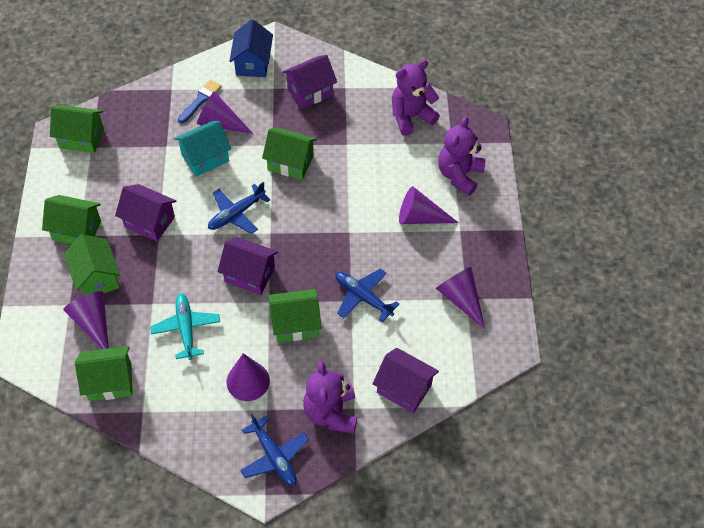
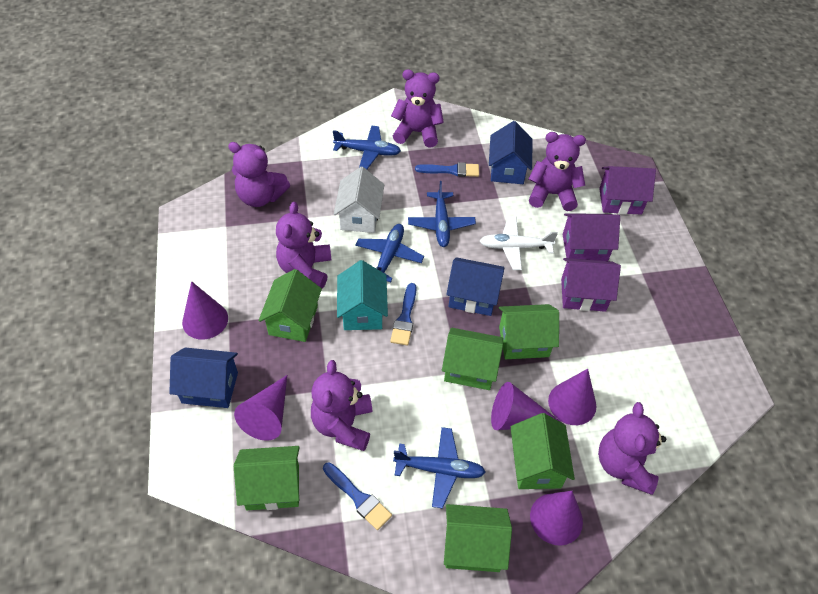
blue brush: 1 -> 3
blue house: 1 -> 3
blue plane: 3 -> 4
purple house: 4 -> 3
purple teddy bear: 3 -> 6
turquoise plane: 1 -> 0
white house: 0 -> 1
white plane: 0 -> 1

